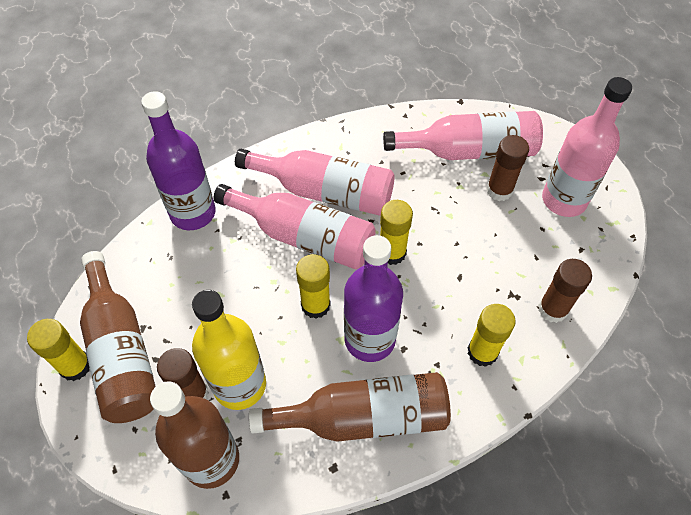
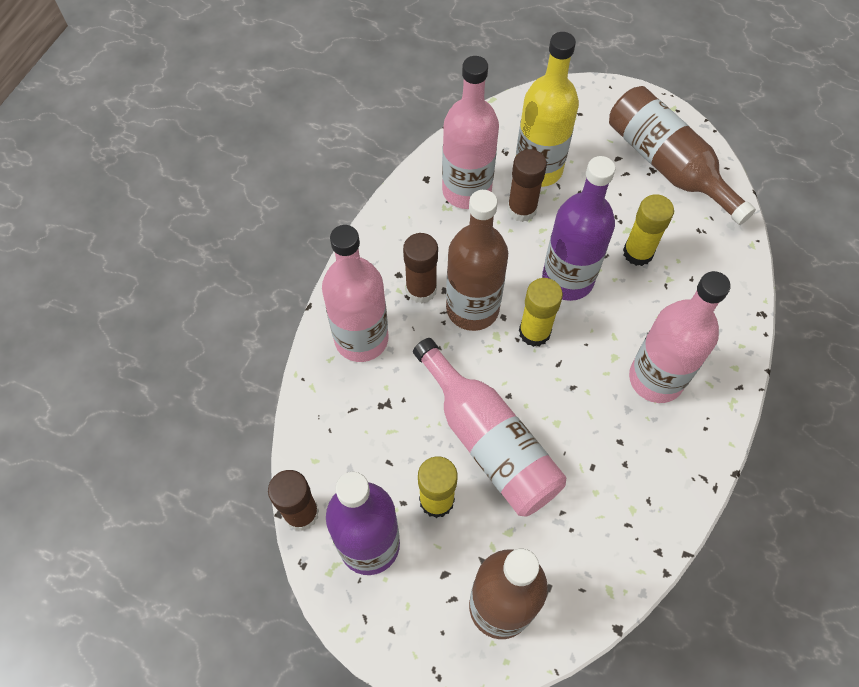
yellow glue stick: 4 -> 3

